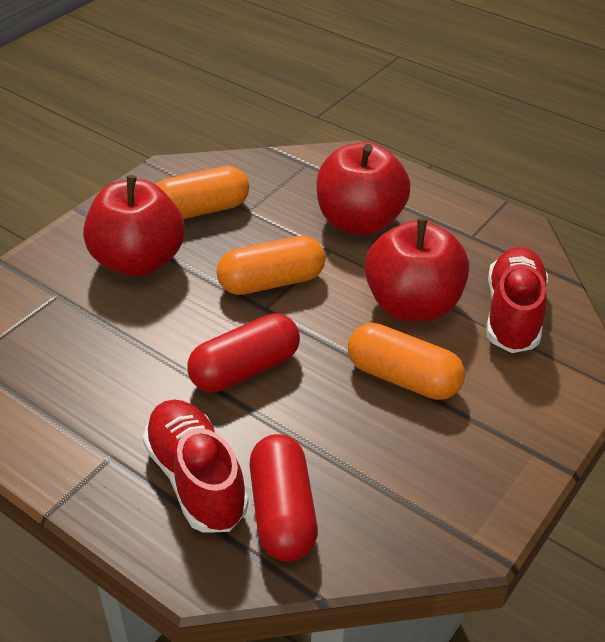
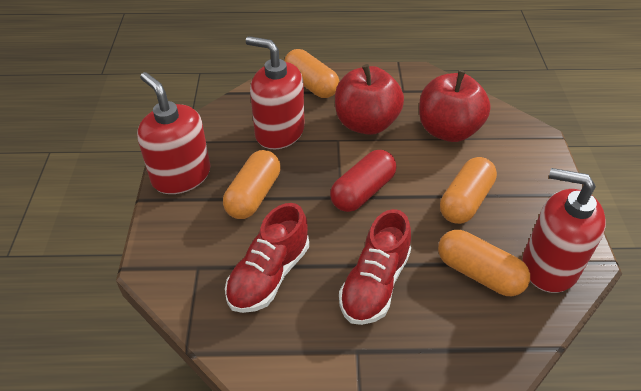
orange capsule: 3 -> 4
red apple: 3 -> 2
red capsule: 2 -> 1
red soap dispenser: 0 -> 3

